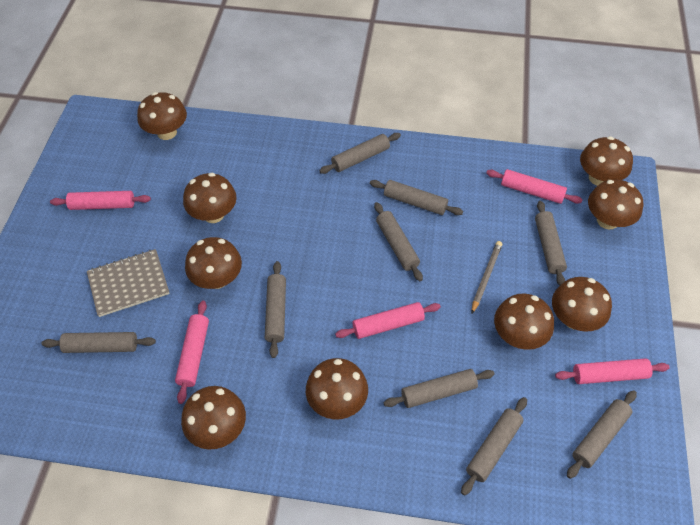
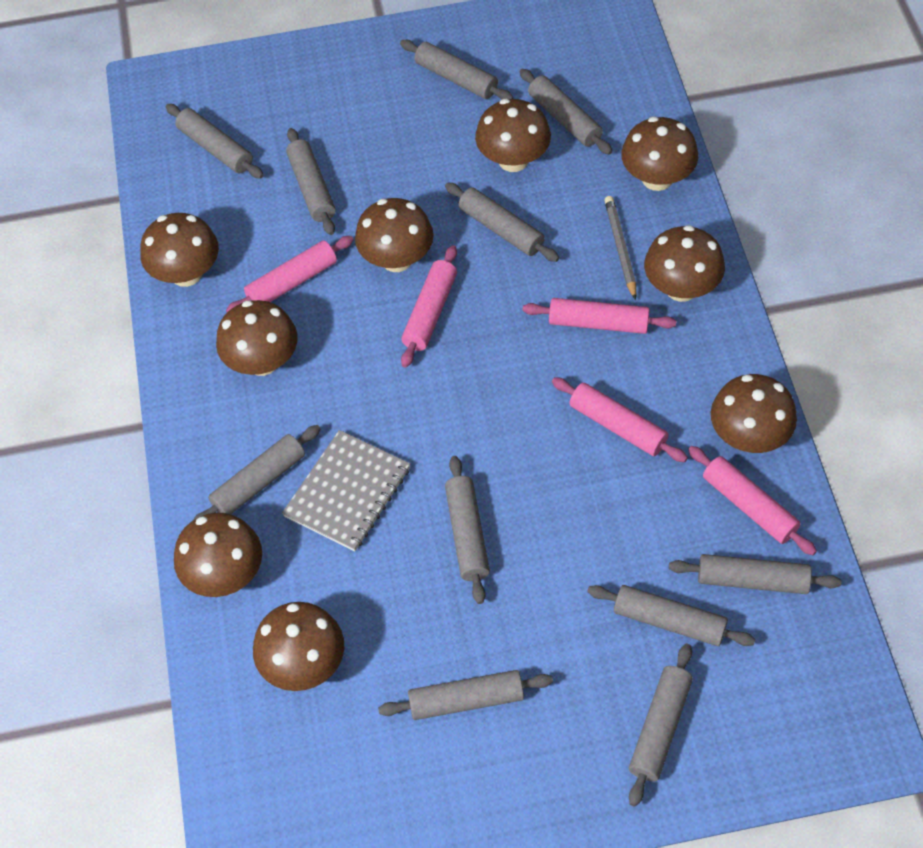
grey rolling pin: 9 -> 11

